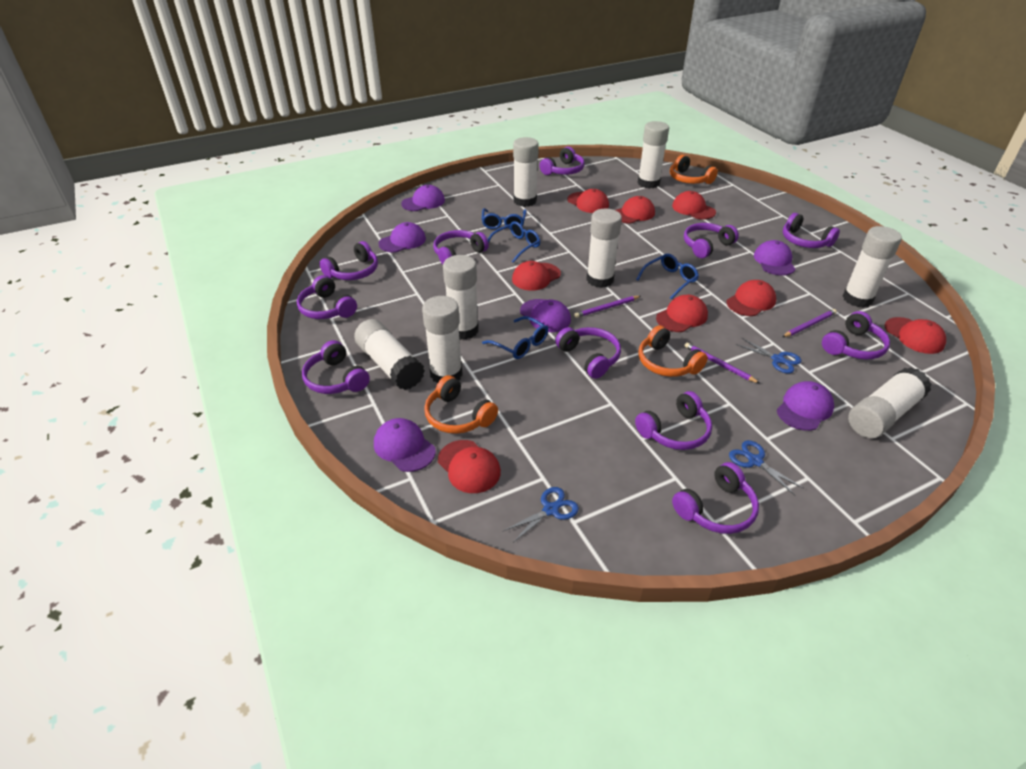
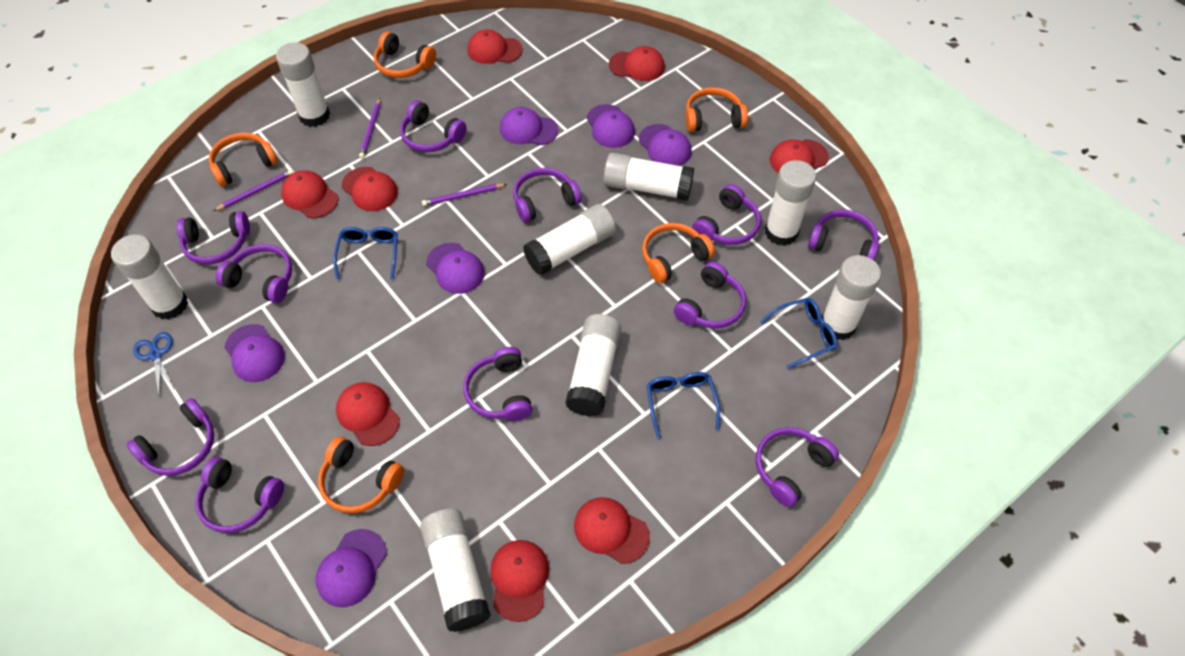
blue glasses: 4 -> 3
blue scissors: 3 -> 1
orange headphones: 3 -> 5

